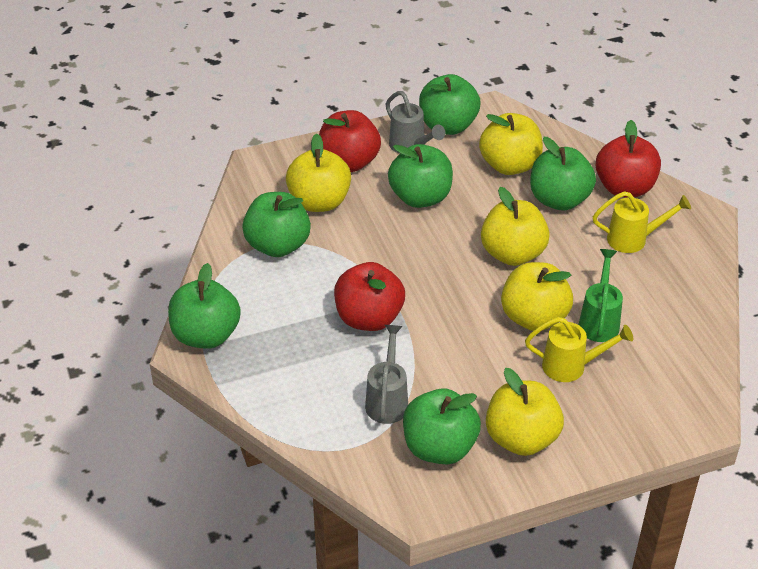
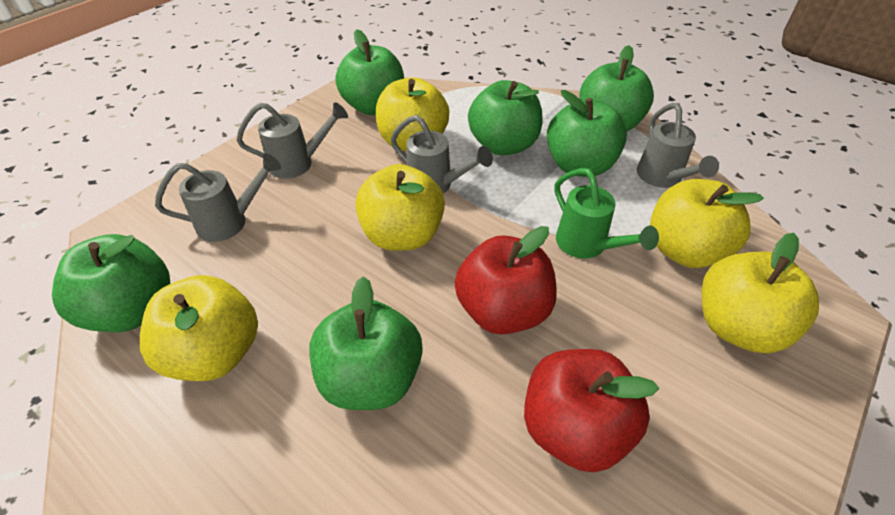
grey watering can: 2 -> 4
red apple: 3 -> 2
yellow watering can: 2 -> 0

